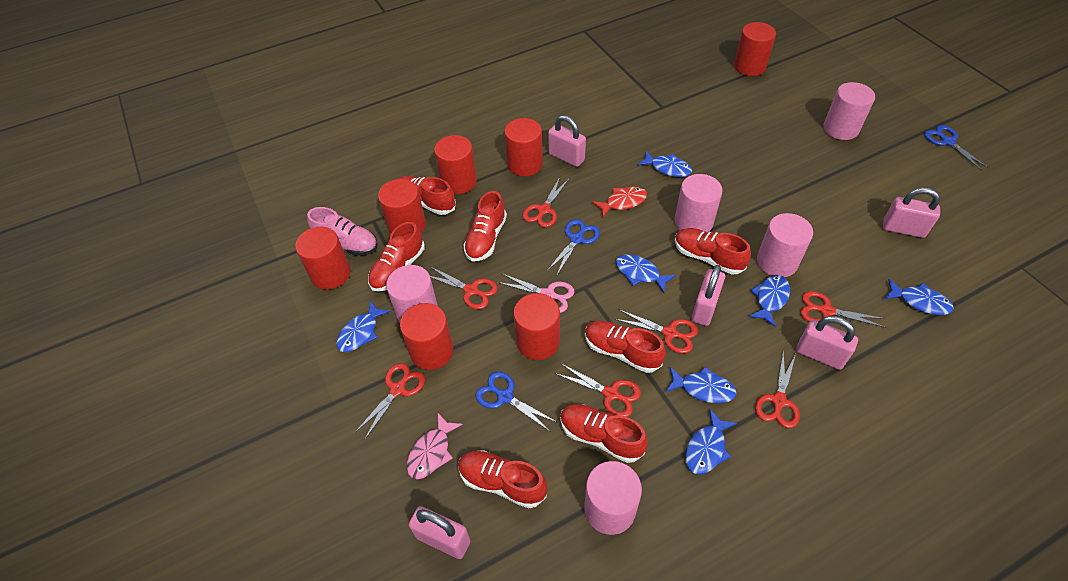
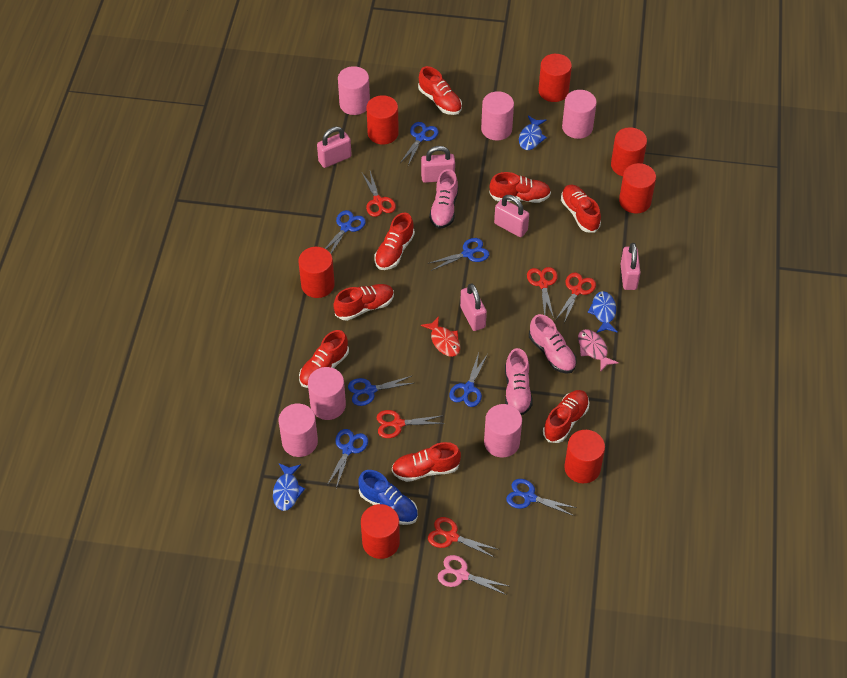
blue fish: 7 -> 3
blue scissors: 3 -> 7
blue shoe: 0 -> 1
pink cylinder: 5 -> 6
pink shoe: 1 -> 3
red scissors: 7 -> 5
red shoe: 7 -> 8

